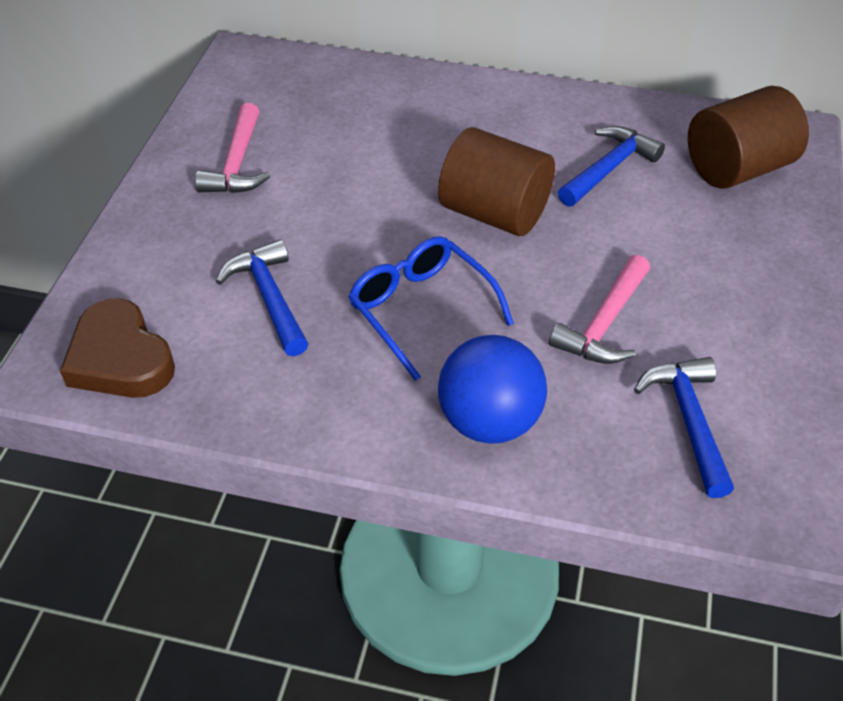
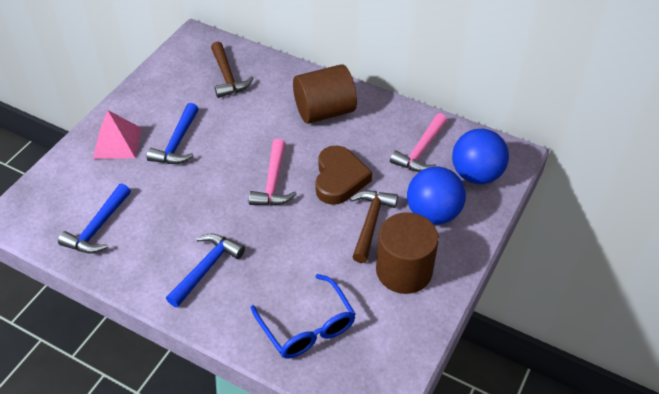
blue ball: 1 -> 2
brown hammer: 0 -> 2
pink pyramid: 0 -> 1

